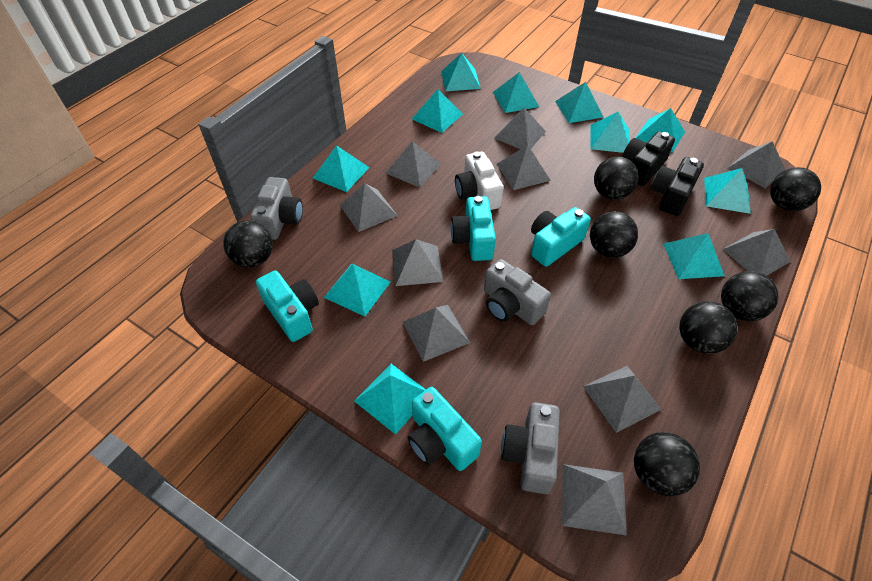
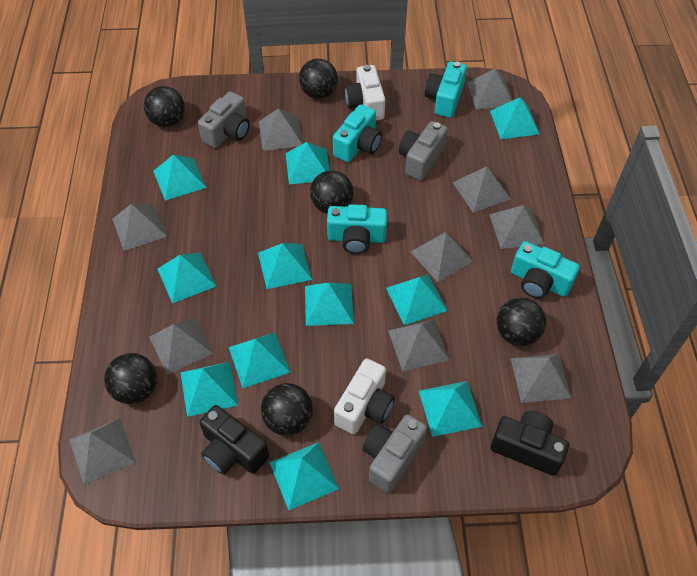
black ball: 7 -> 6
white camera: 1 -> 2

